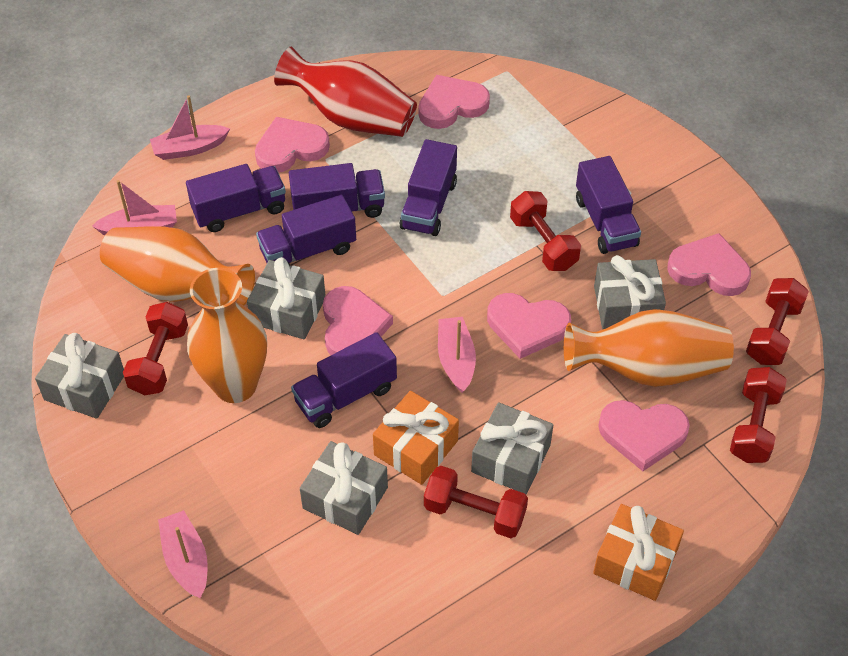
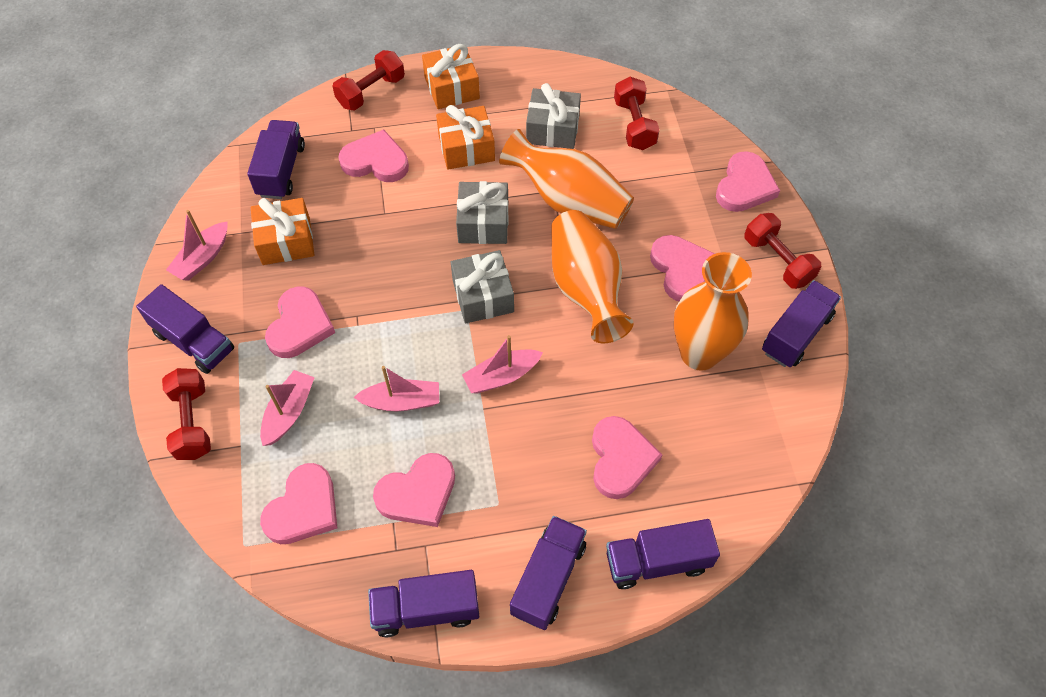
grey gift: 5 -> 3
orange gift: 2 -> 3
pink heart: 6 -> 7
red dumbbell: 5 -> 4
red vase: 1 -> 0

